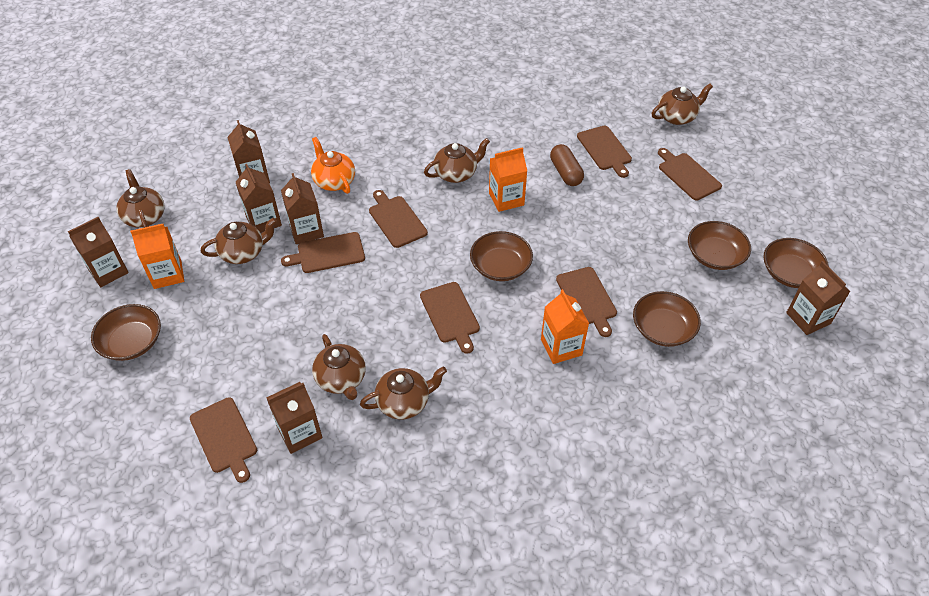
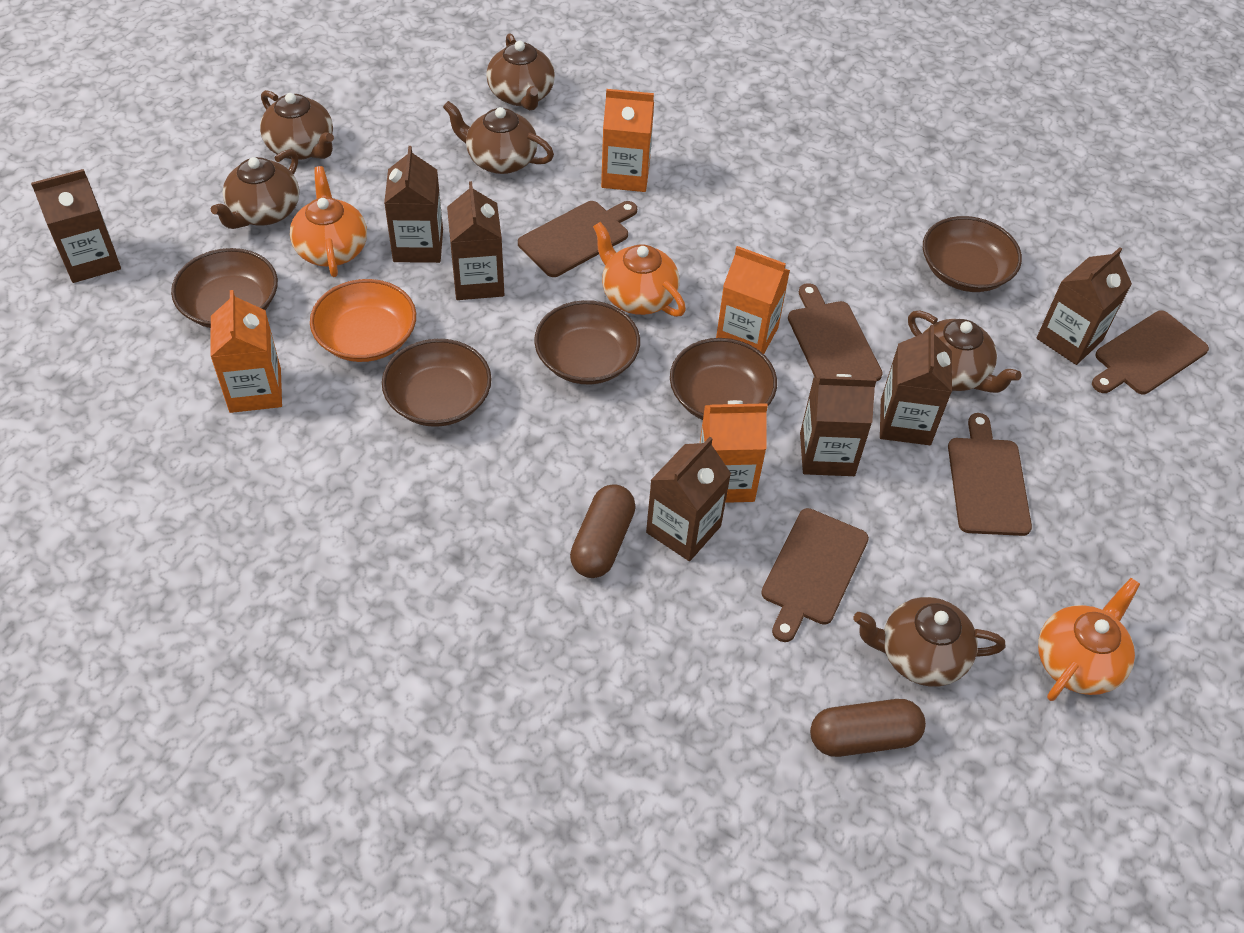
brown capsule: 1 -> 2
brown carton: 6 -> 7
brown cutting board: 7 -> 5
orange bowl: 0 -> 1
orange carton: 3 -> 4
orange teapot: 1 -> 3

